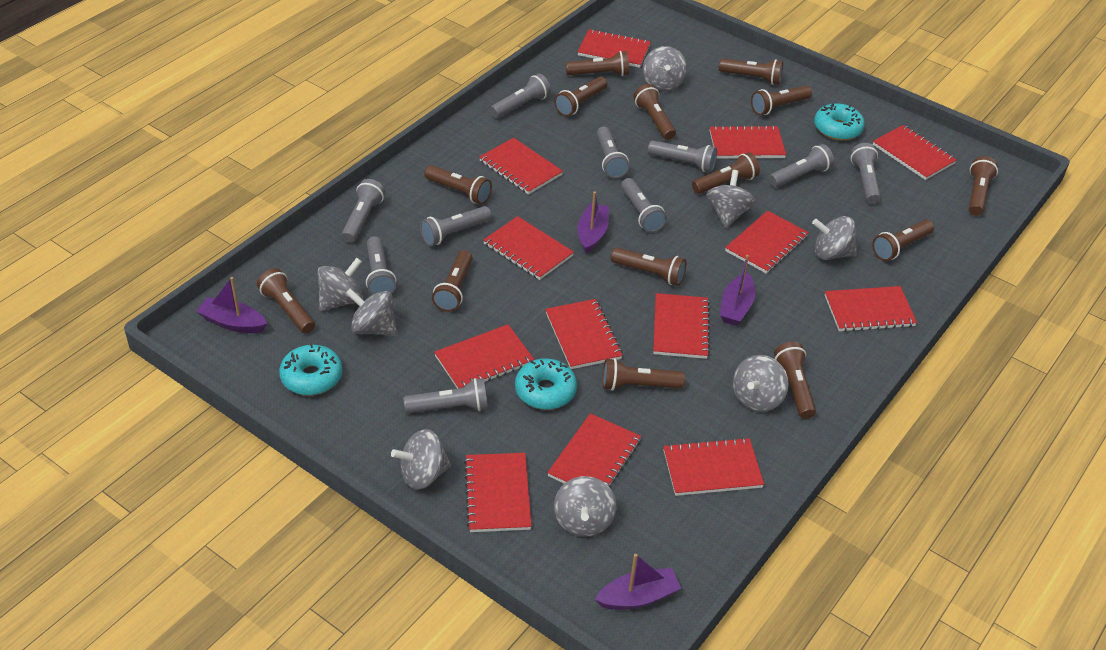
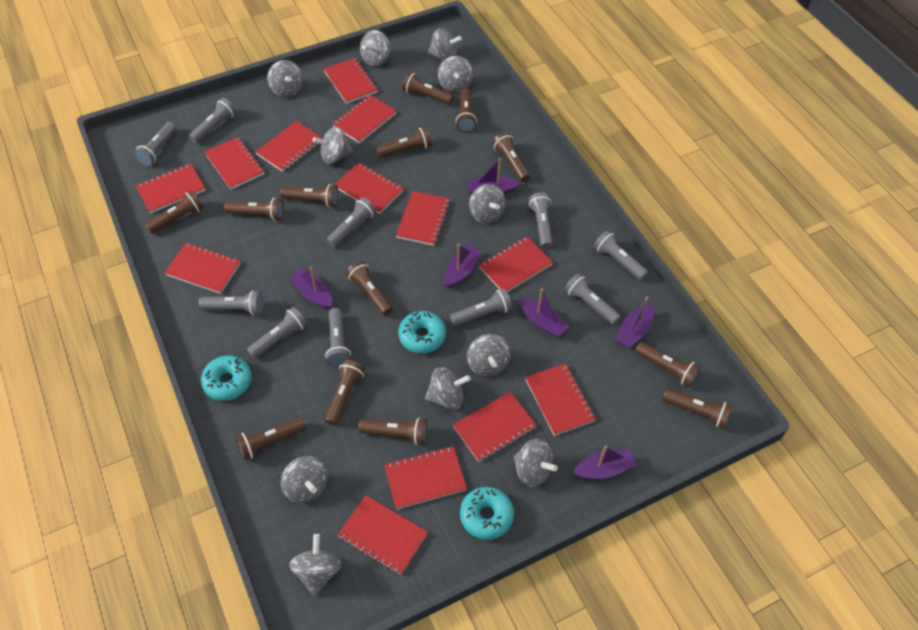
brown flashlight: 14 -> 13
grey spinning top: 8 -> 11
purple boat: 4 -> 6

